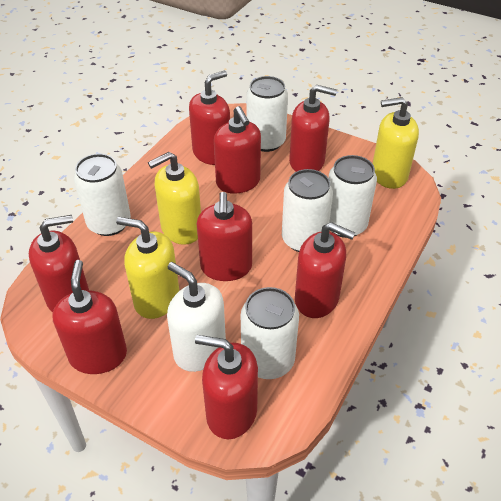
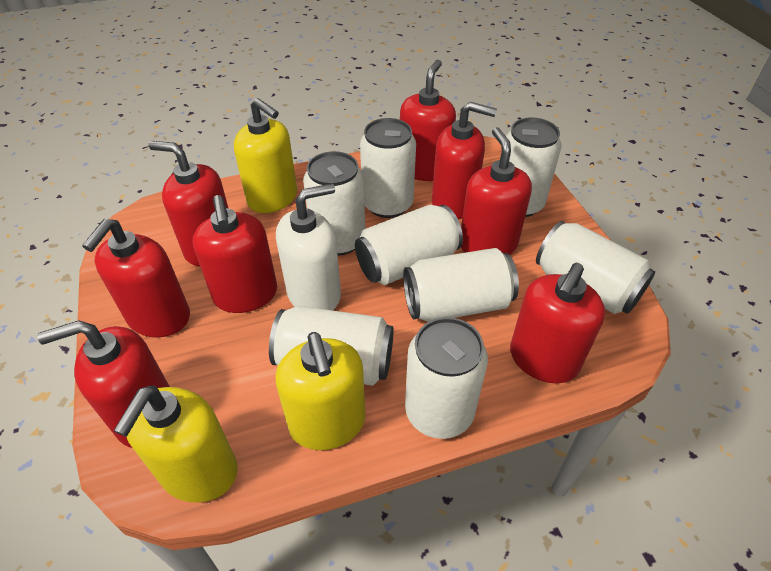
white can: 5 -> 8

